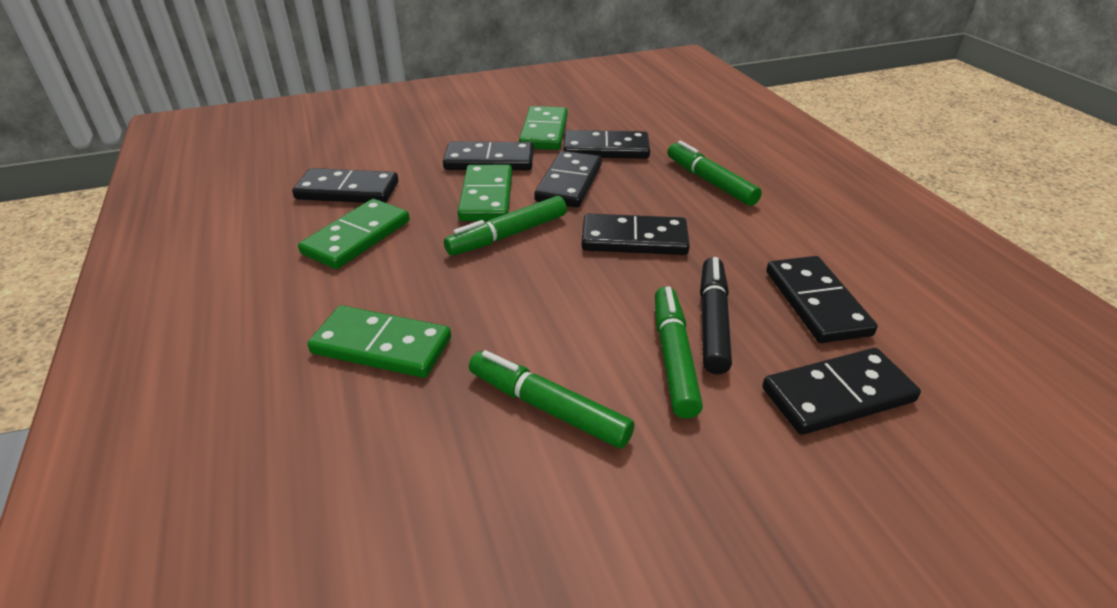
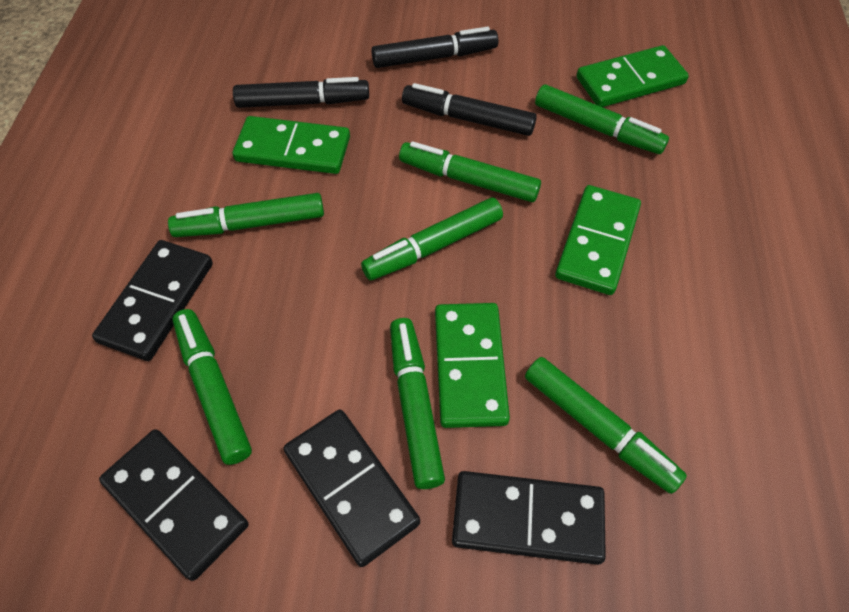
black domino: 7 -> 4
black marker: 1 -> 3
green marker: 4 -> 7

